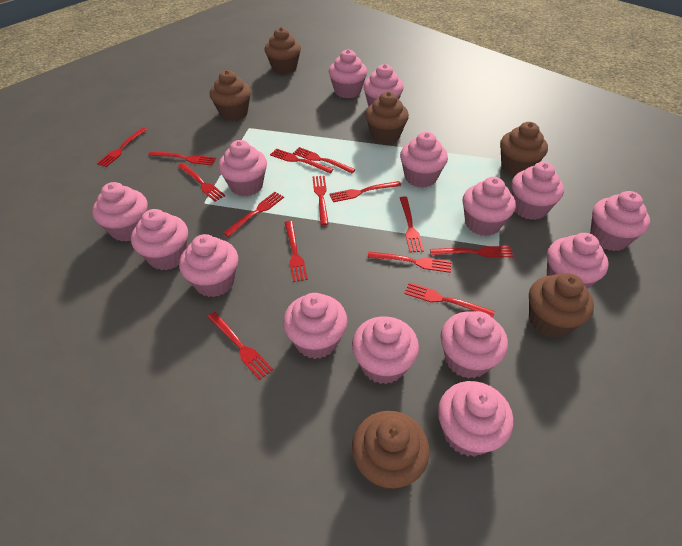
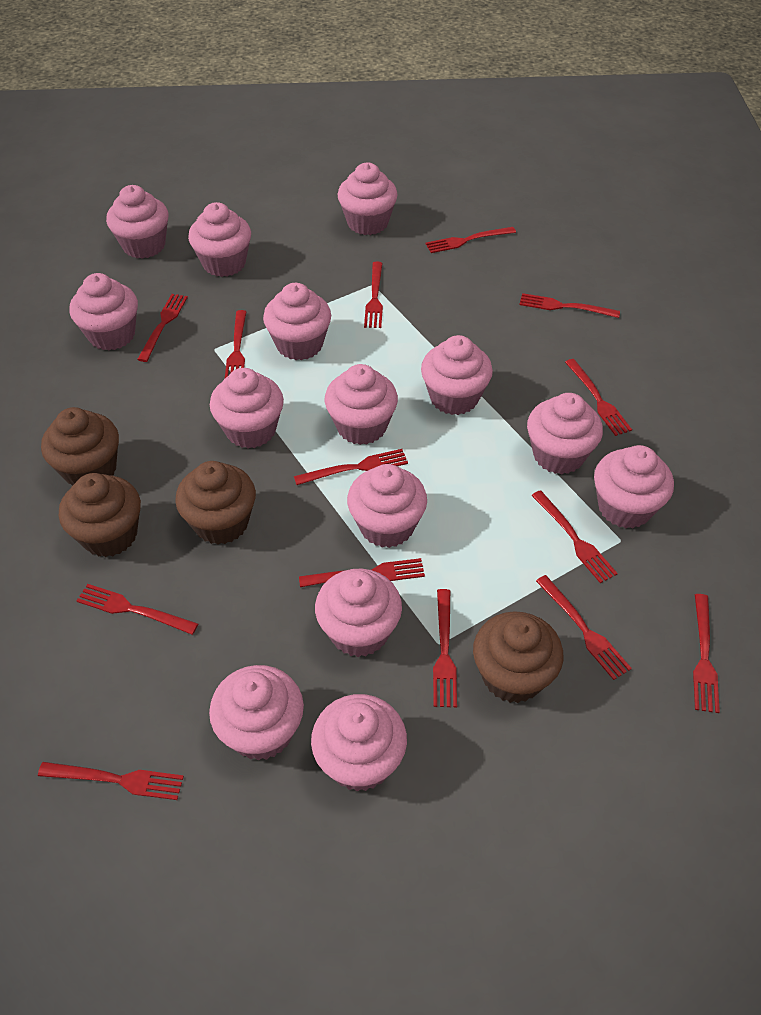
brown cupcake: 6 -> 4
pink cupcake: 15 -> 14

